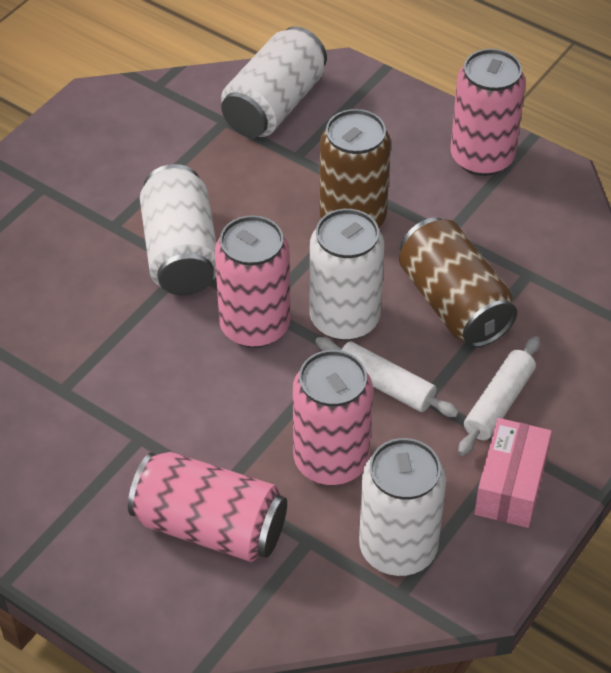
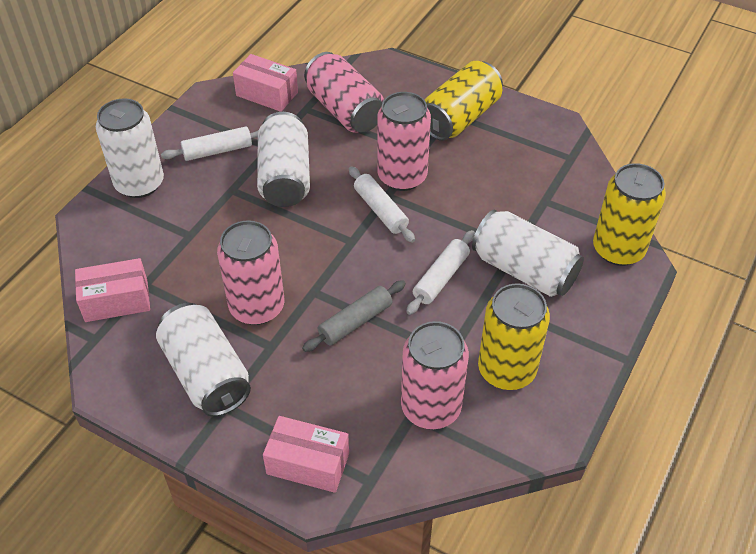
brown can: 2 -> 0
grey rolling pin: 0 -> 1
pink box: 1 -> 3
white rolling pin: 2 -> 3
yellow can: 0 -> 3

